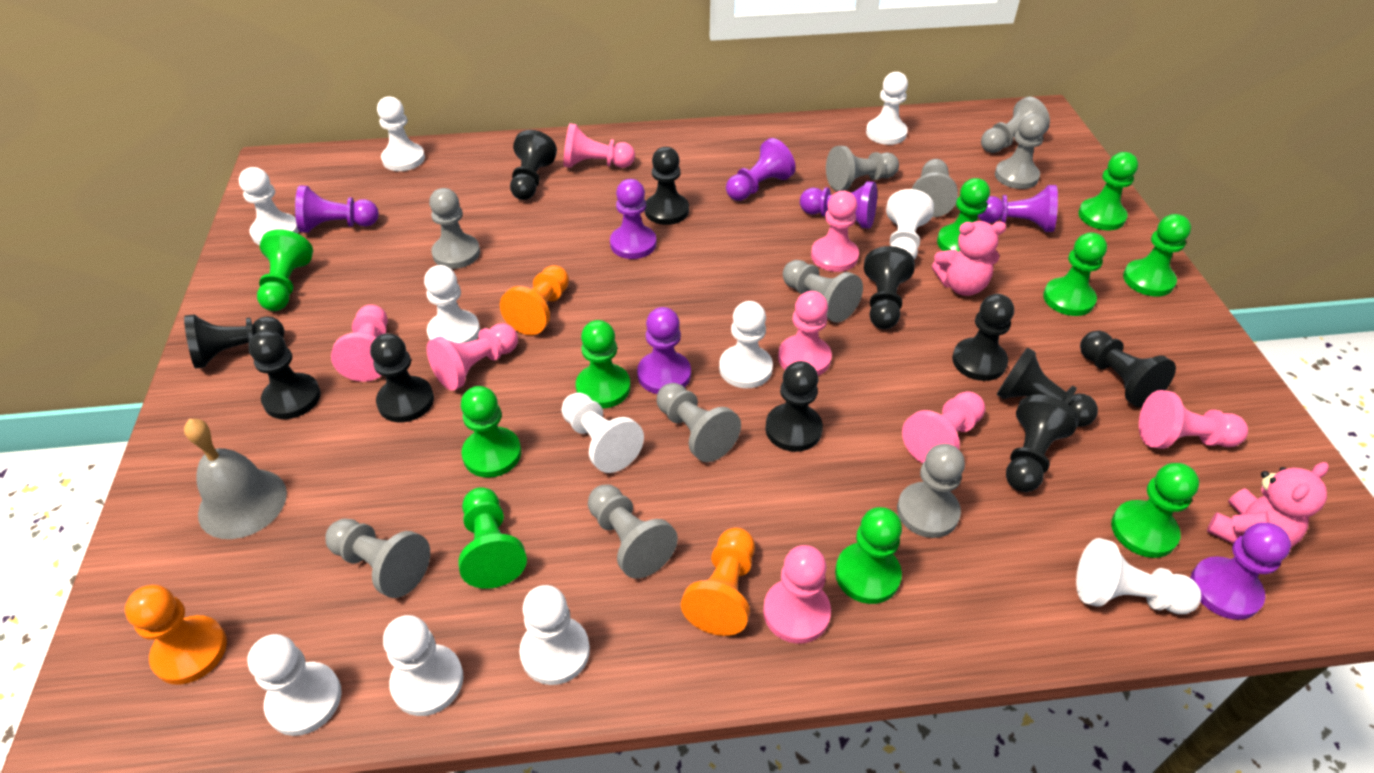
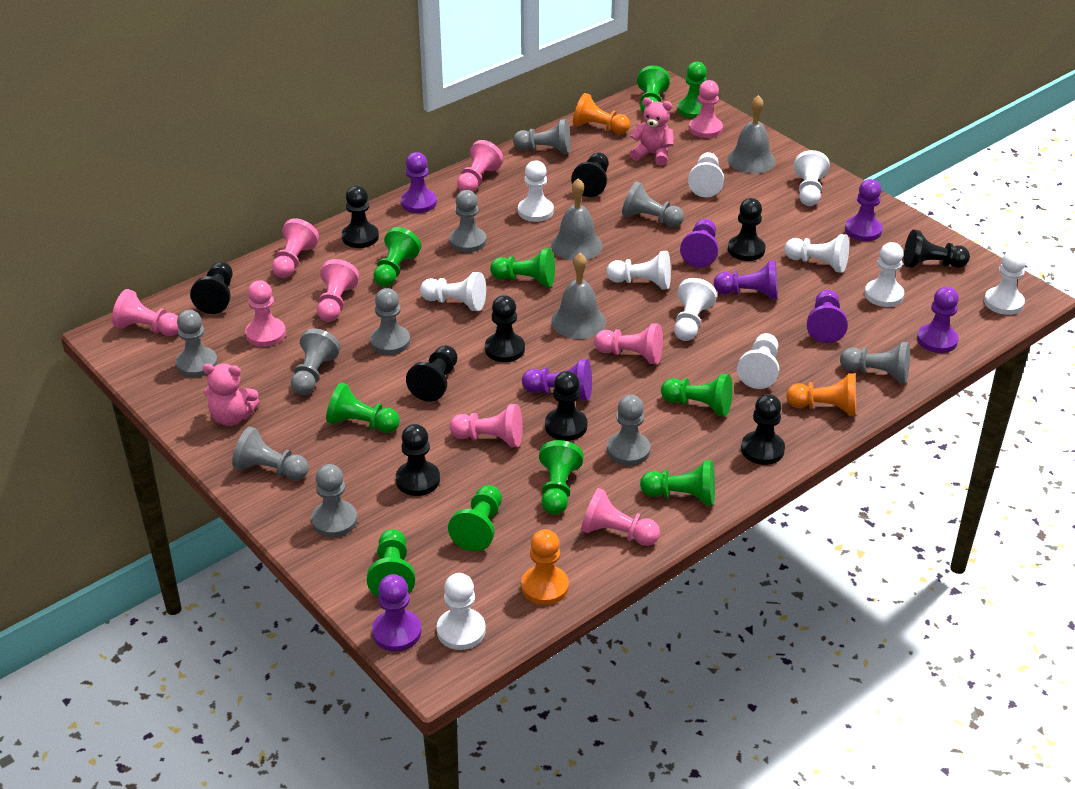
black pawn: 11 -> 10
grey bell: 1 -> 3
pink pawn: 8 -> 9
purple pawn: 7 -> 8

